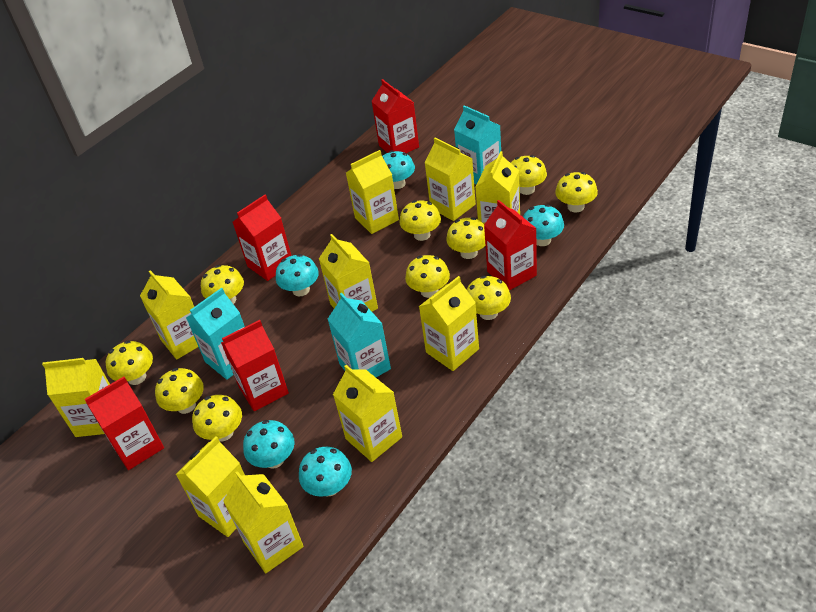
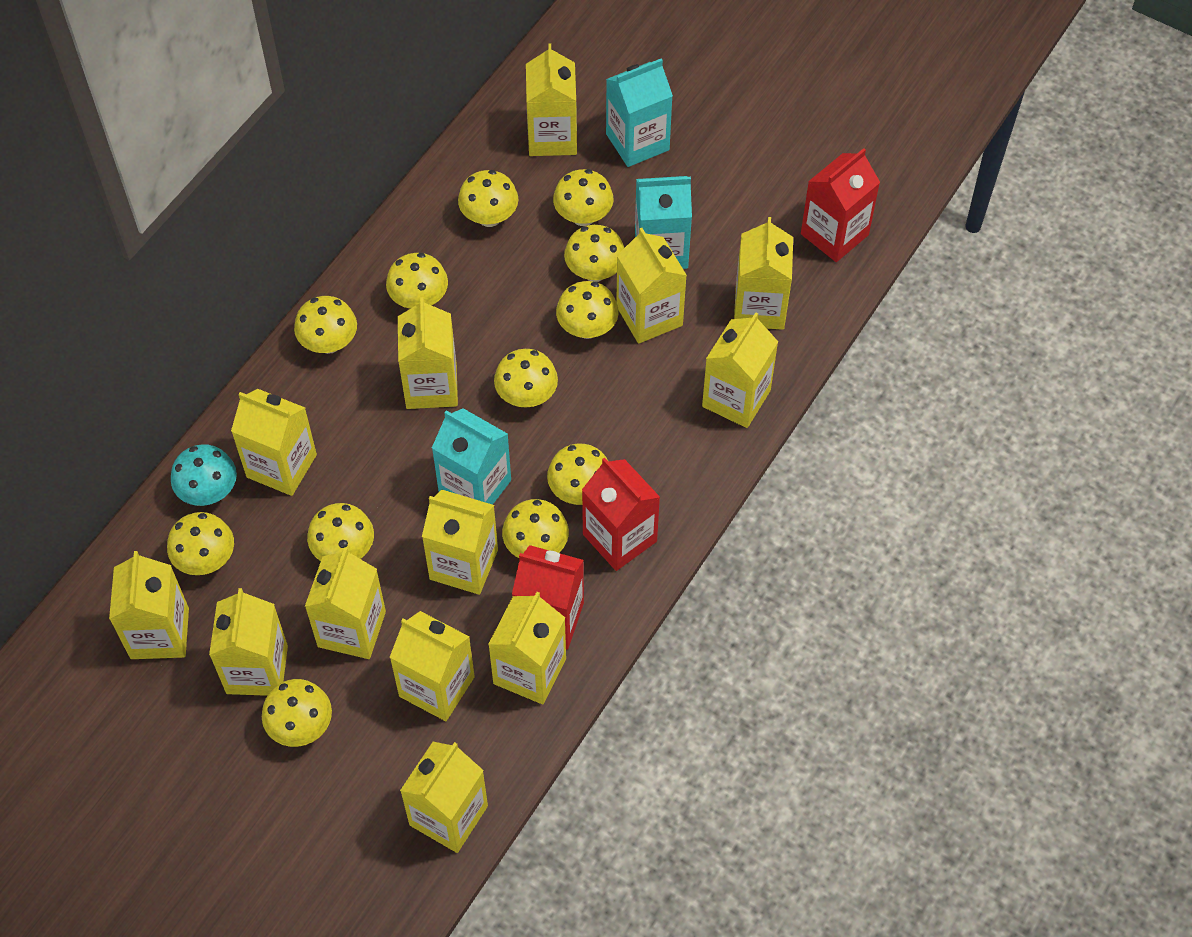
red carton: 5 -> 3
turquoise mushroom: 5 -> 1
yellow carton: 10 -> 13
yellow mushroom: 10 -> 12

